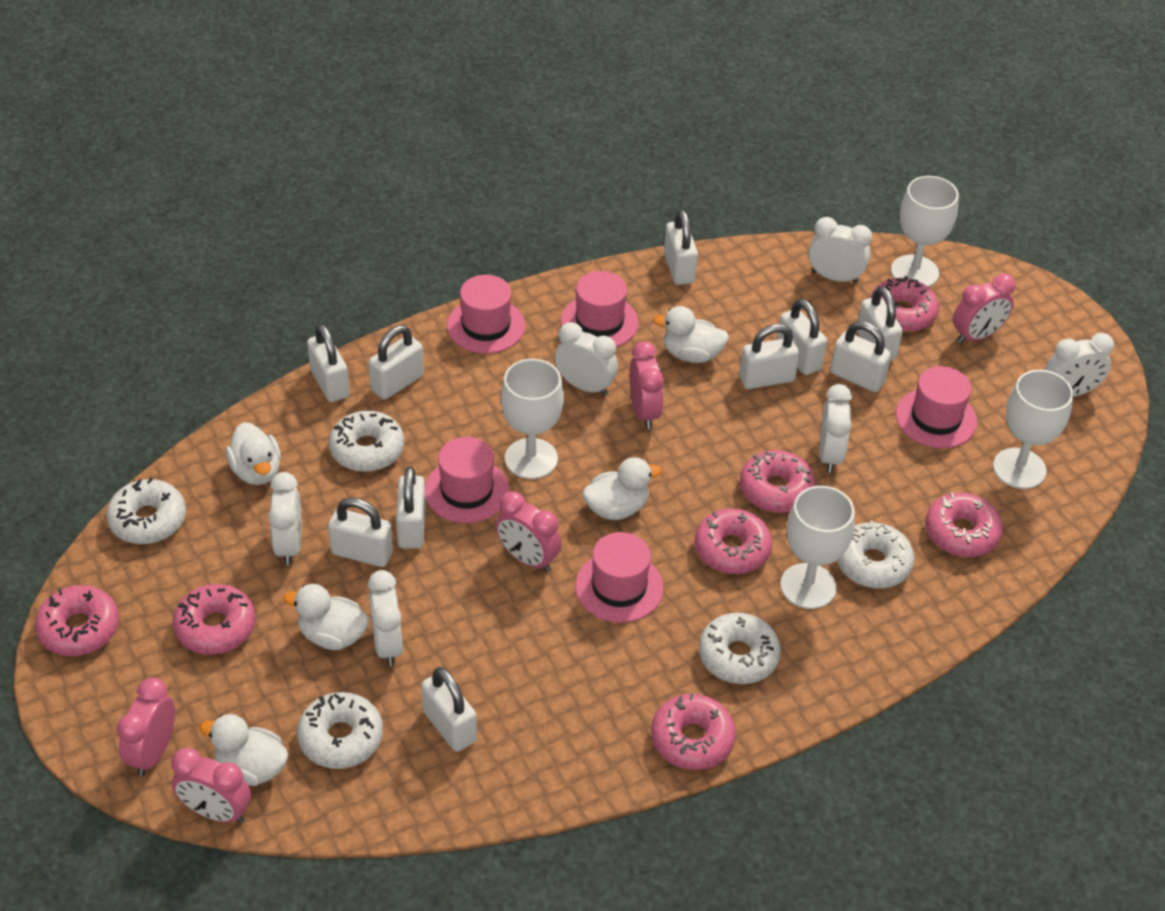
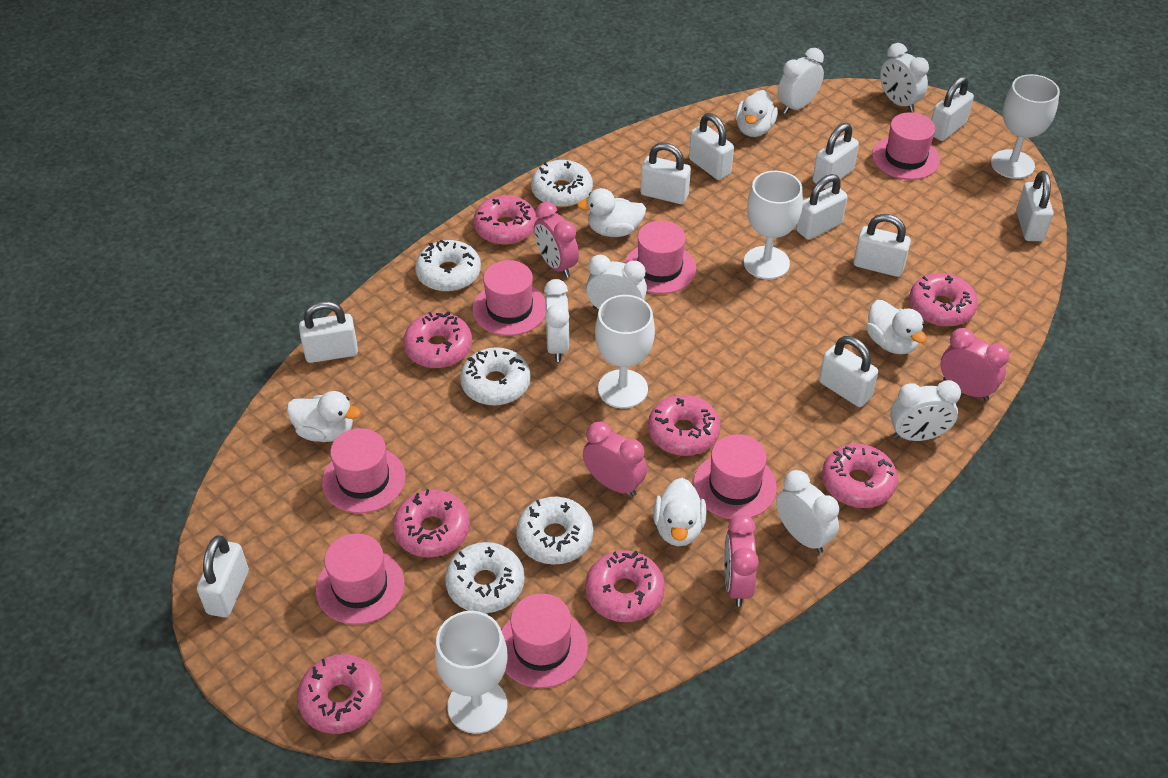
pink clock: 5 -> 4
pink donut: 7 -> 8
pink hat: 5 -> 7

